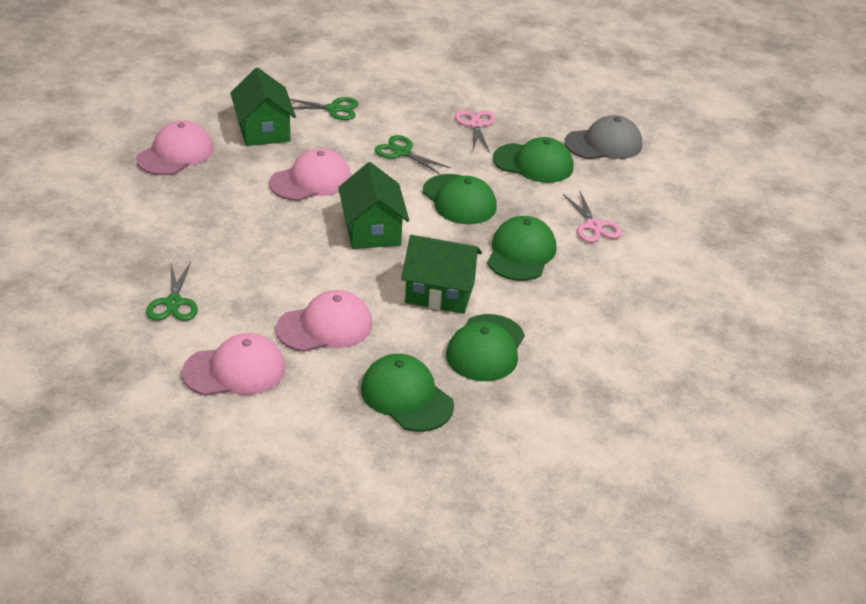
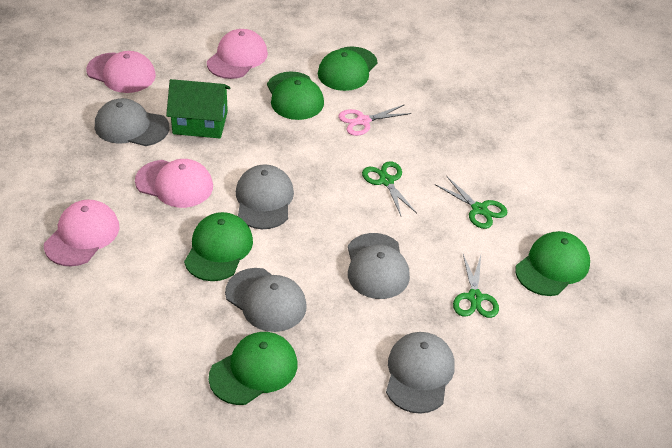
green house: 3 -> 1
grey cap: 1 -> 5
pink scissors: 2 -> 1

